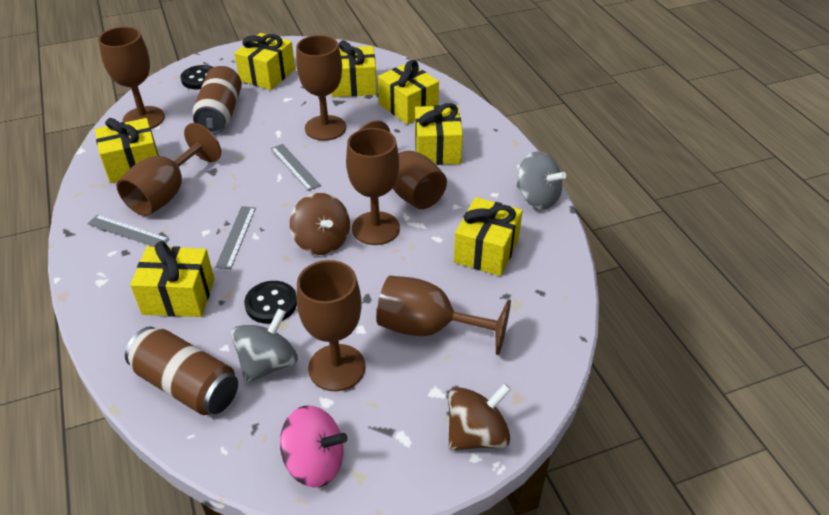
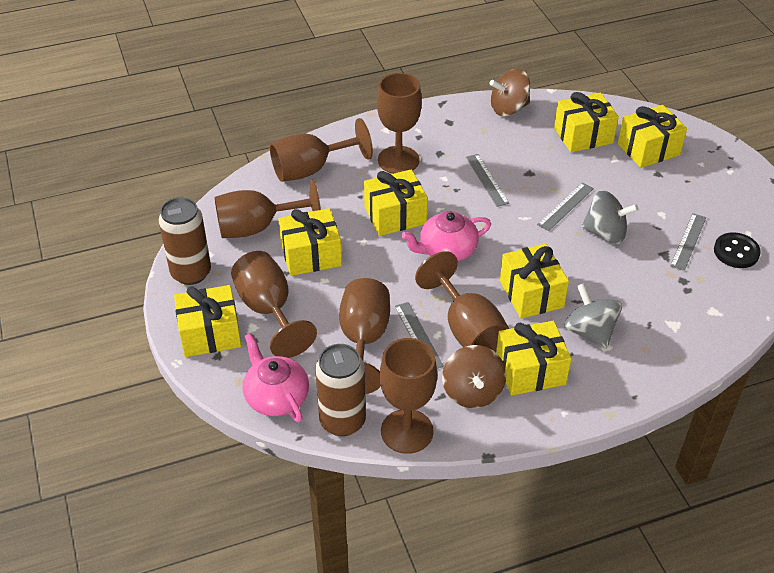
black button: 2 -> 1
grey ruler: 3 -> 4
pink spinning top: 1 -> 0
pink teapot: 0 -> 2

